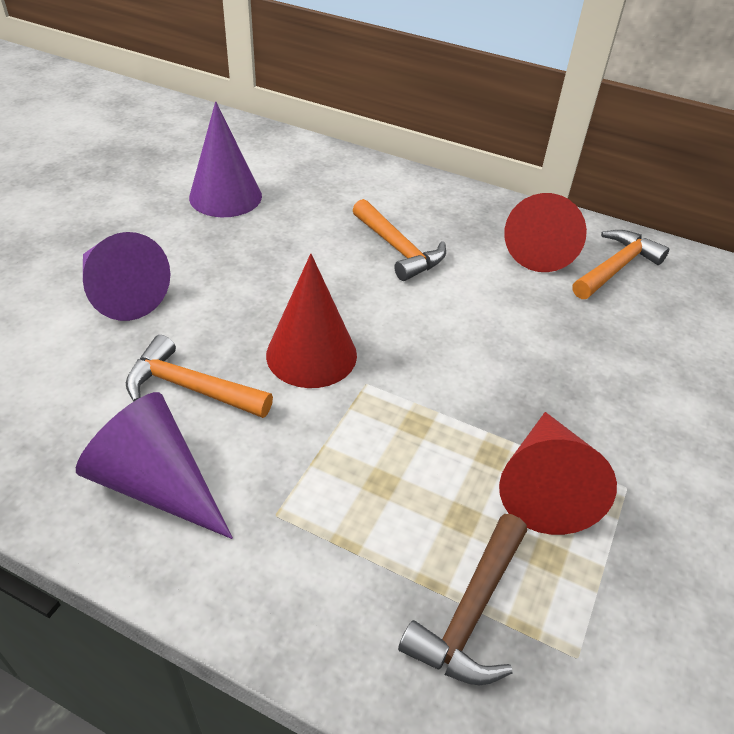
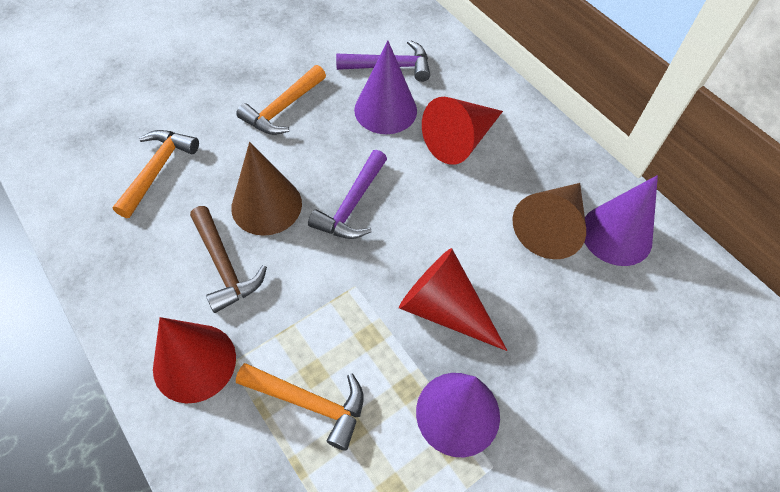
brown cone: 0 -> 2
purple hammer: 0 -> 2

